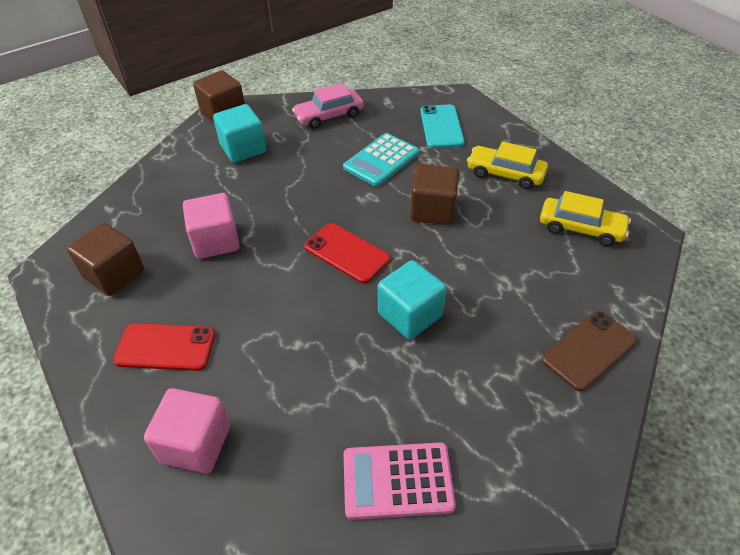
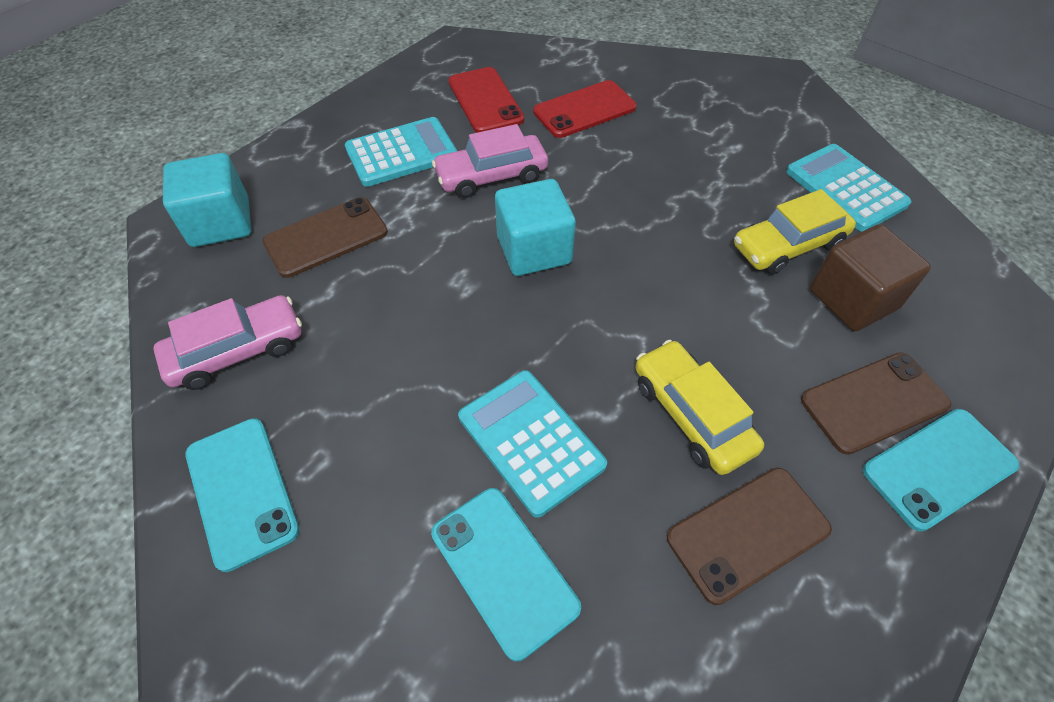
brown cube: 3 -> 1
brown phone: 1 -> 3
pink calculator: 1 -> 0
pink car: 1 -> 2
pink cube: 2 -> 0
turquoise calculator: 1 -> 3
turquoise phone: 1 -> 3

